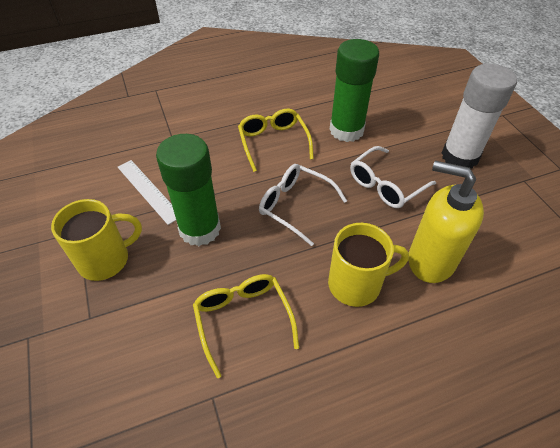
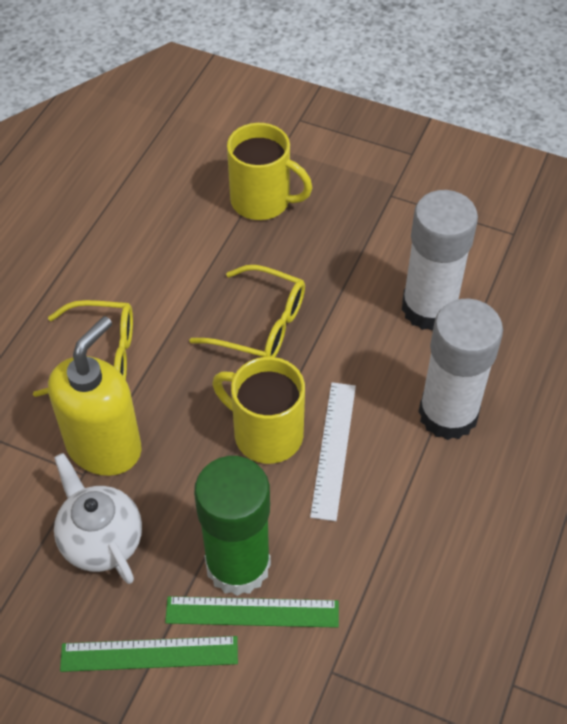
green glue stick: 2 -> 1
green ruler: 0 -> 2
white glasses: 2 -> 0
white glue stick: 1 -> 2
white teapot: 0 -> 1

